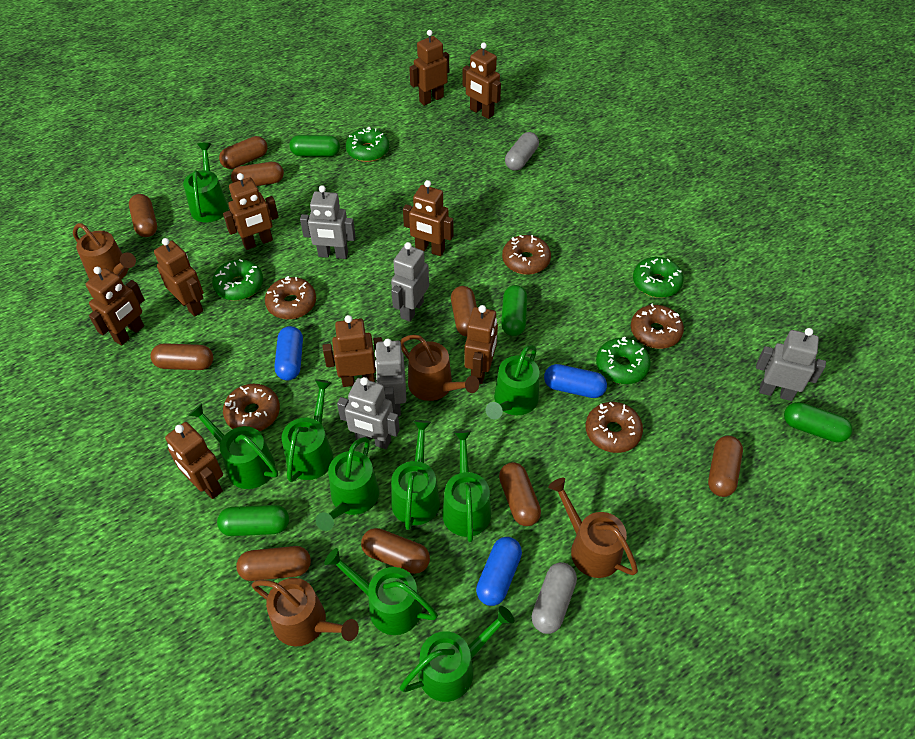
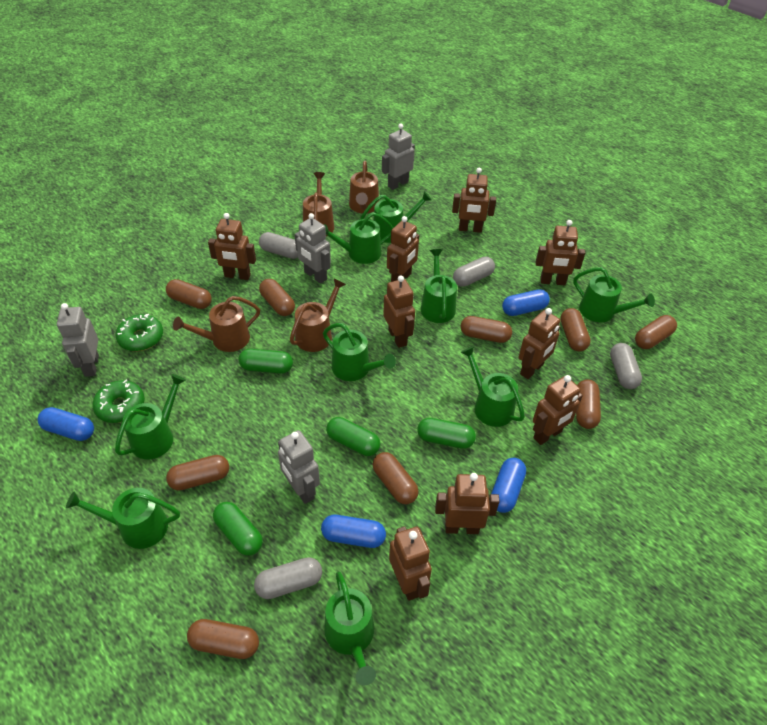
blue capsule: 3 -> 4
brown donut: 5 -> 0
green donut: 4 -> 2
grey capsule: 2 -> 4
grey robot: 5 -> 4

